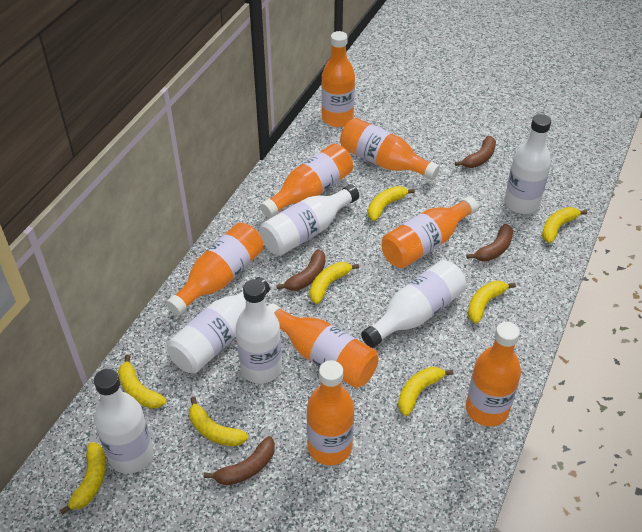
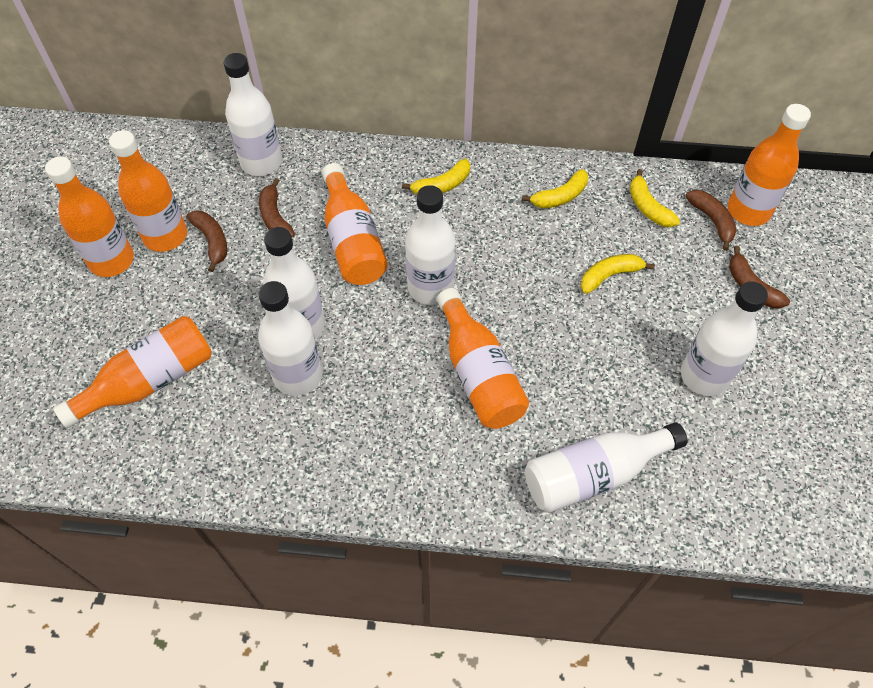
orange bottle: 8 -> 6
yellow banana: 8 -> 4

